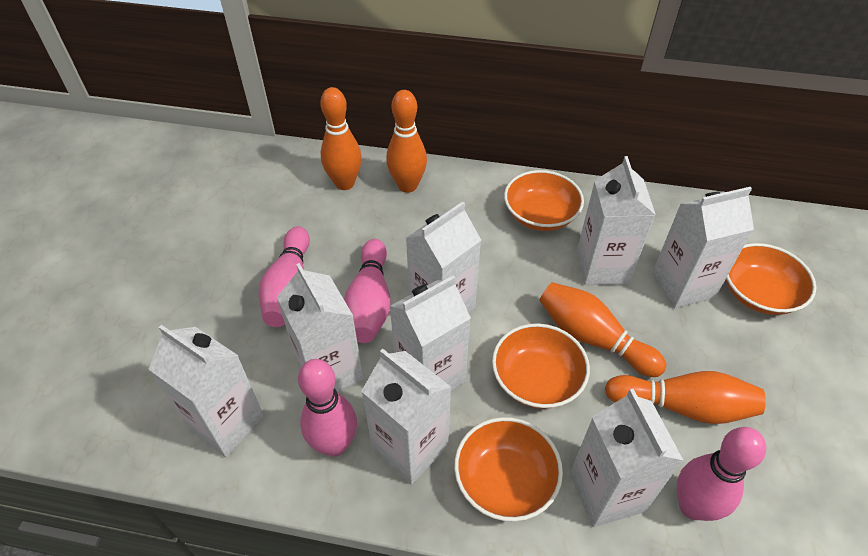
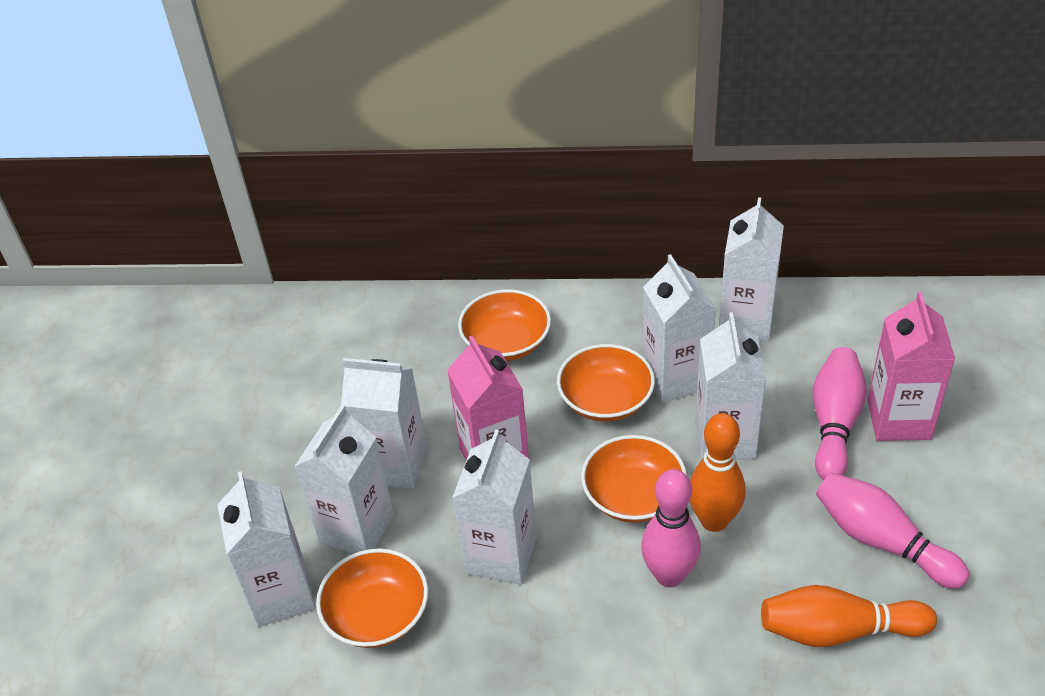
orange bowling pin: 4 -> 2
pink bowling pin: 4 -> 3
pink carton: 0 -> 2
white carton: 8 -> 7

